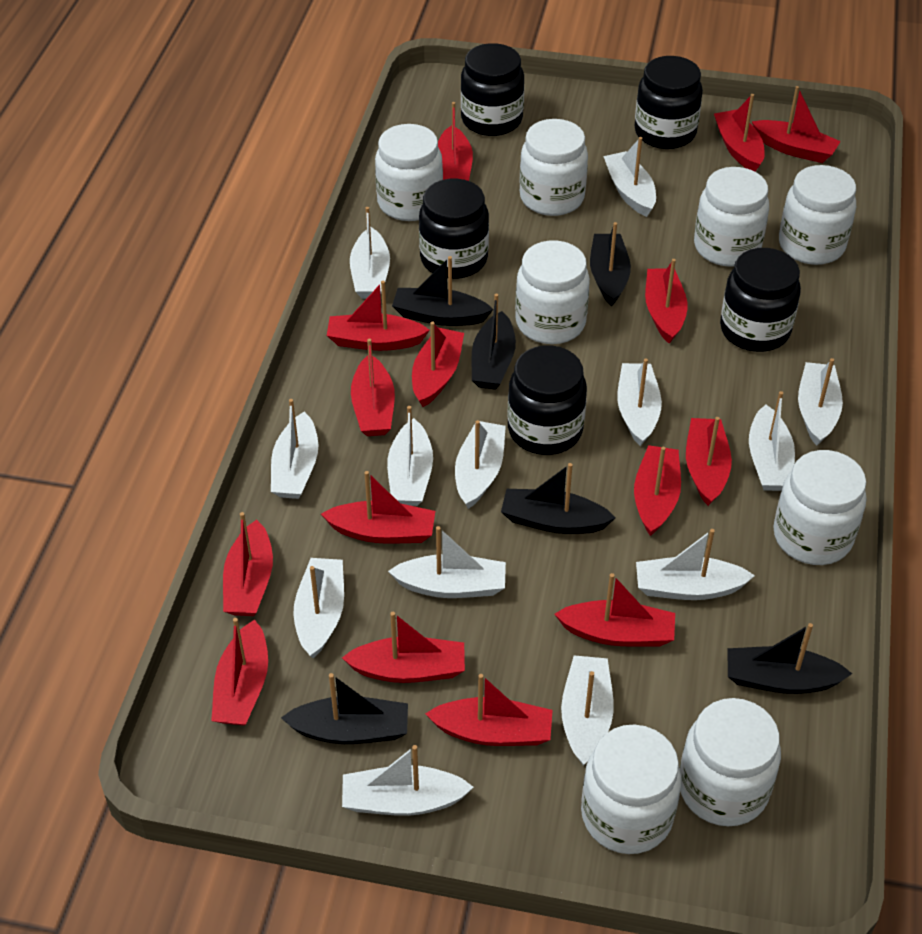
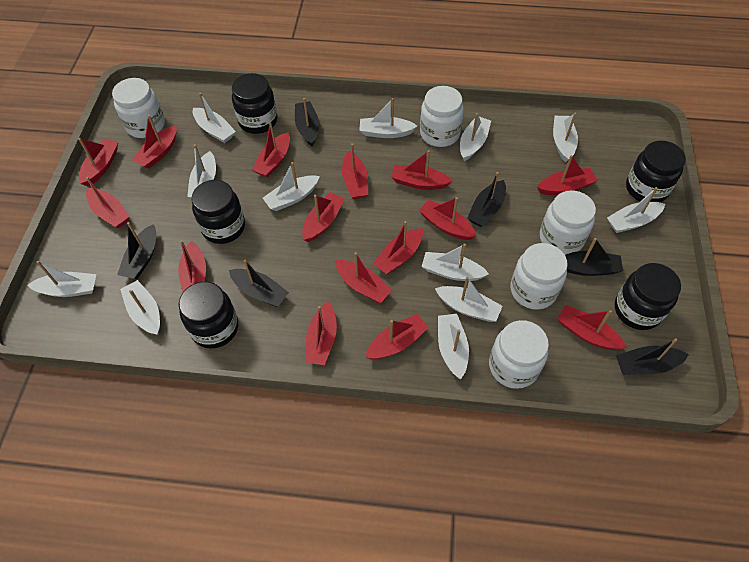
white boat: 13 -> 12
white jar: 8 -> 5

